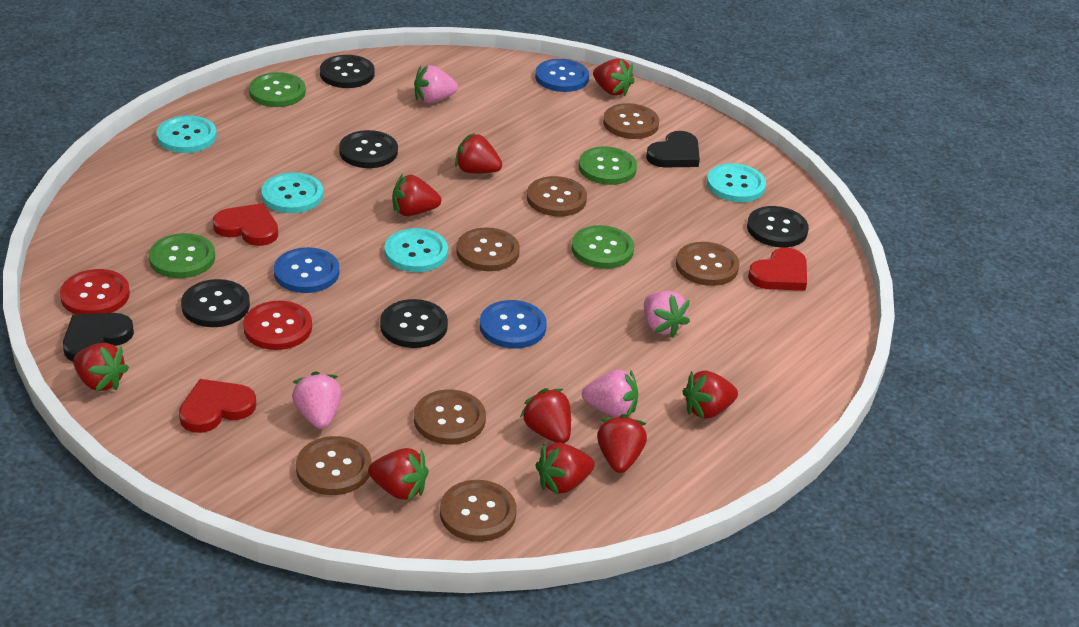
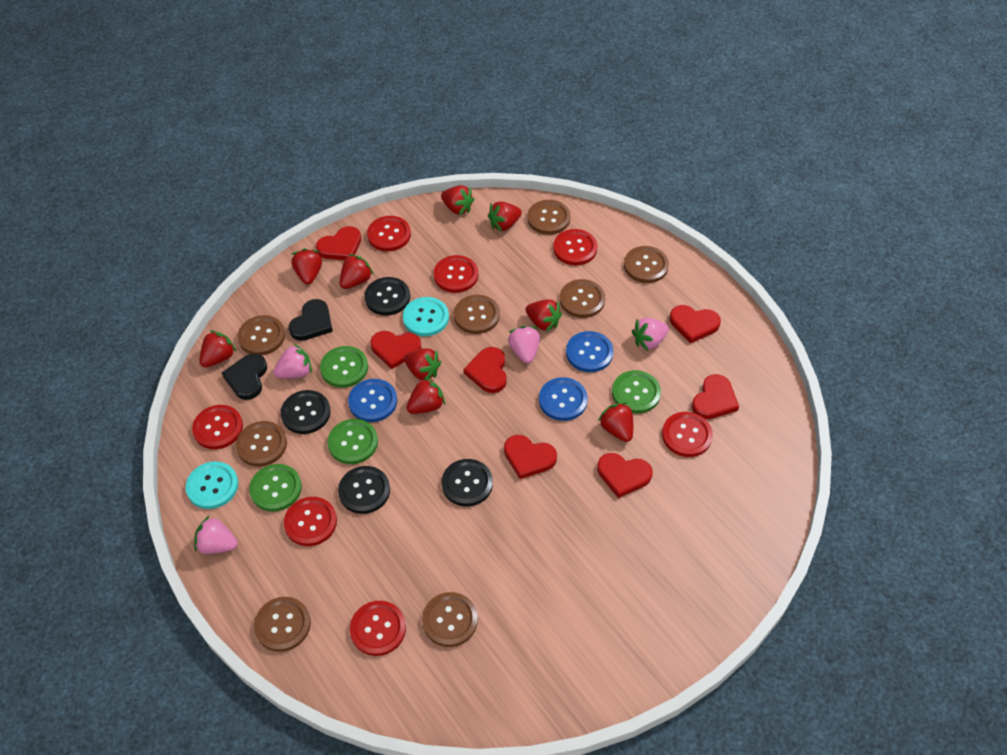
black button: 5 -> 4
brown button: 7 -> 8
red button: 2 -> 7
red heart: 3 -> 7
turquoise button: 4 -> 2

